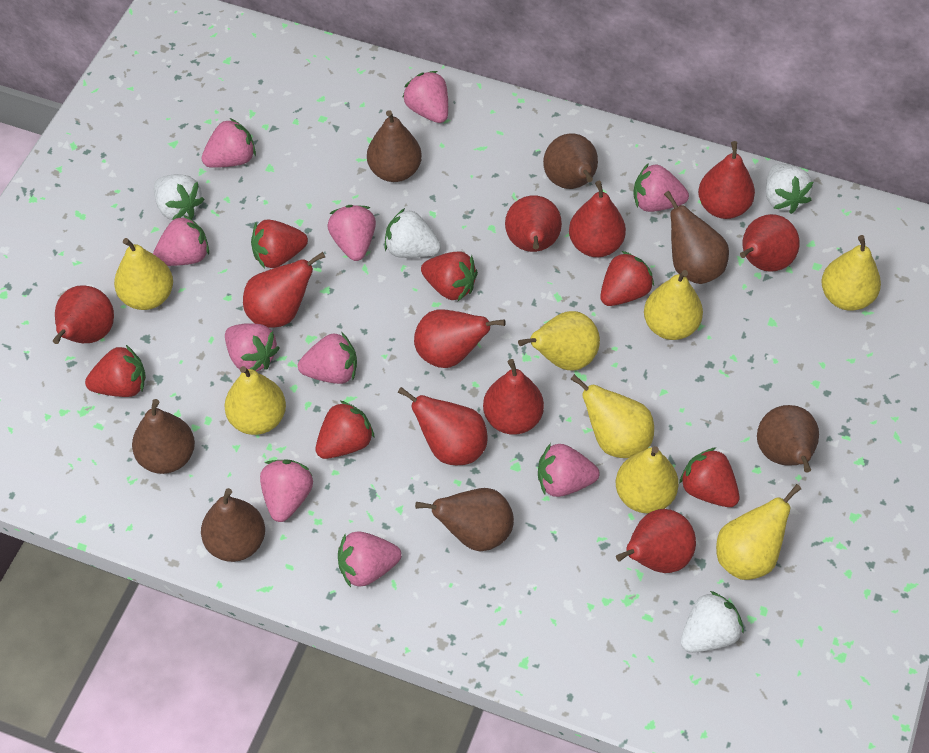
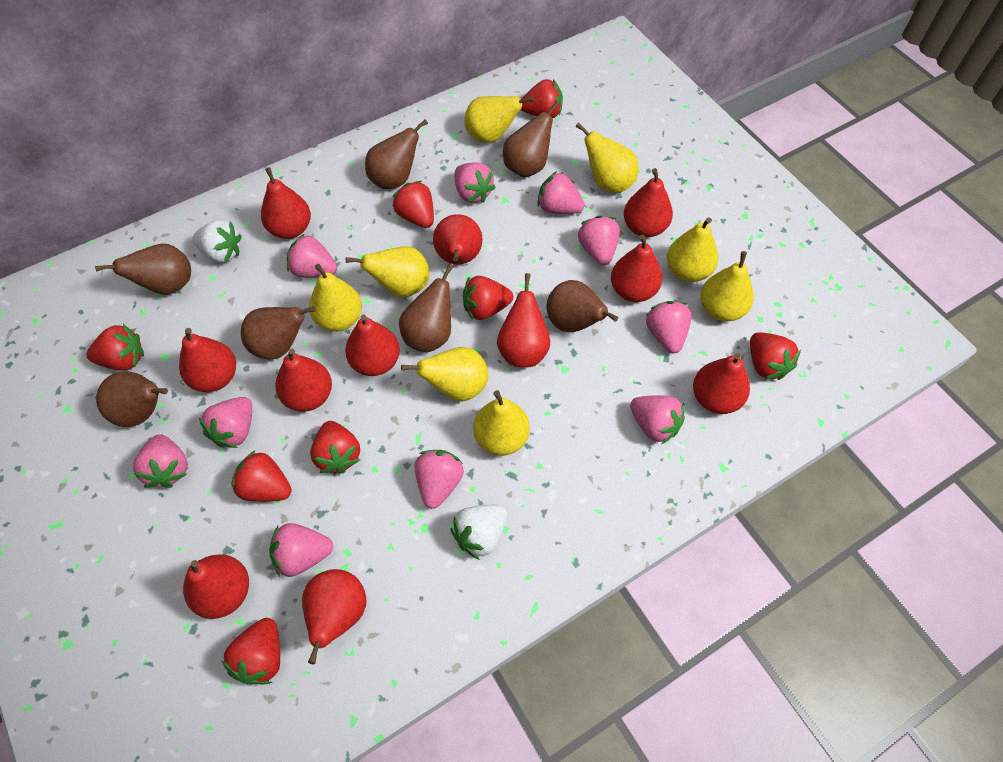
red pear: 10 -> 11
red strawberry: 6 -> 8
white strawberry: 4 -> 2

